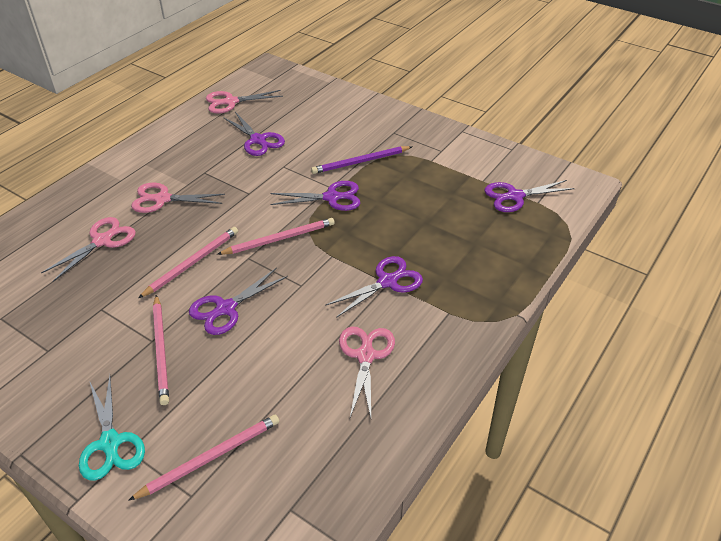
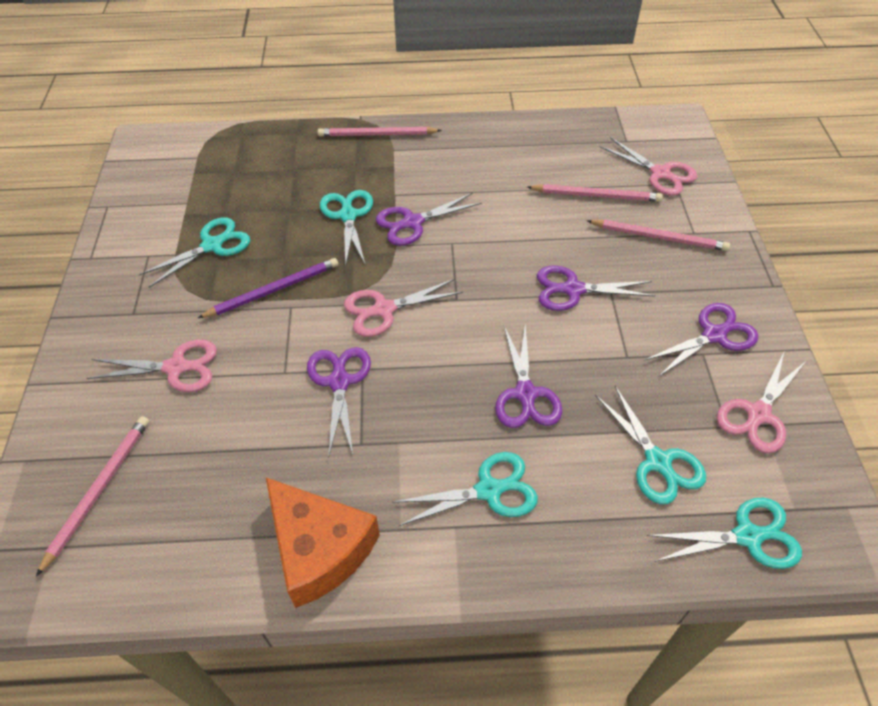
orange cheese: 0 -> 1
turquoise scissors: 1 -> 5

